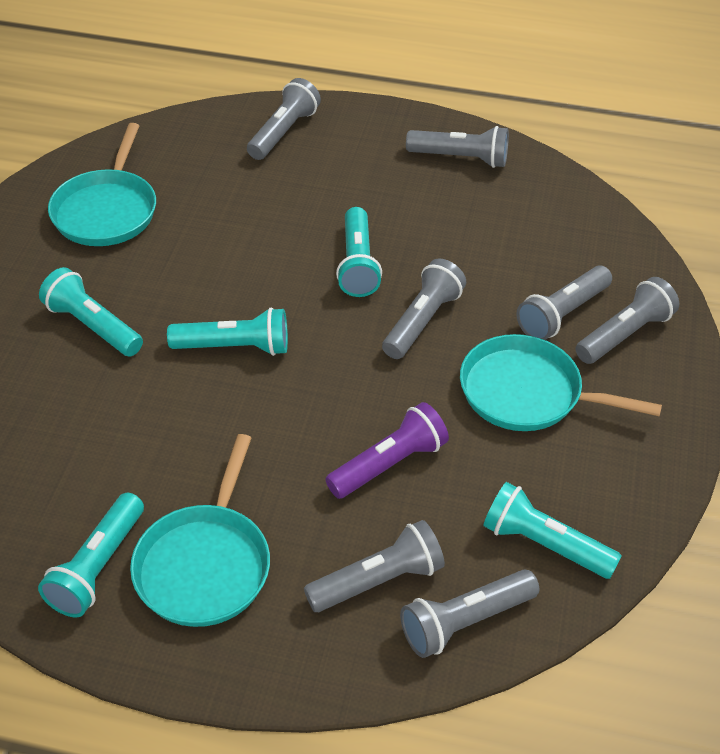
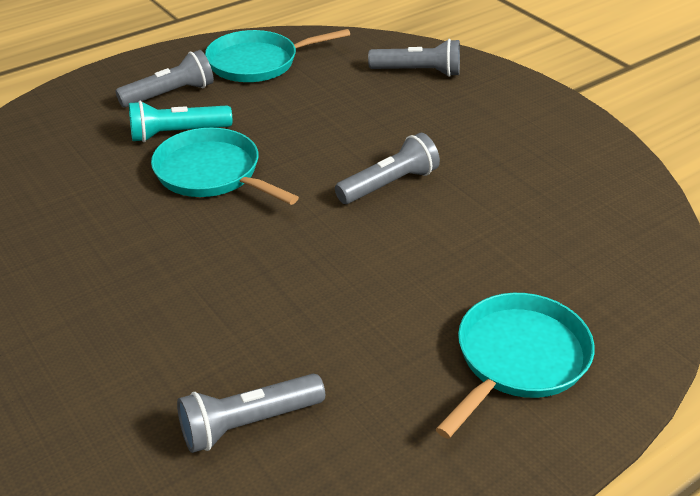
grey flashlight: 7 -> 4
purple flashlight: 1 -> 0
turquoise flashlight: 5 -> 1

